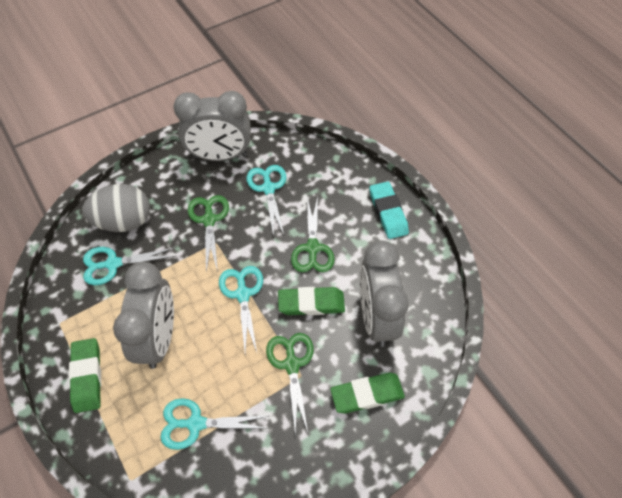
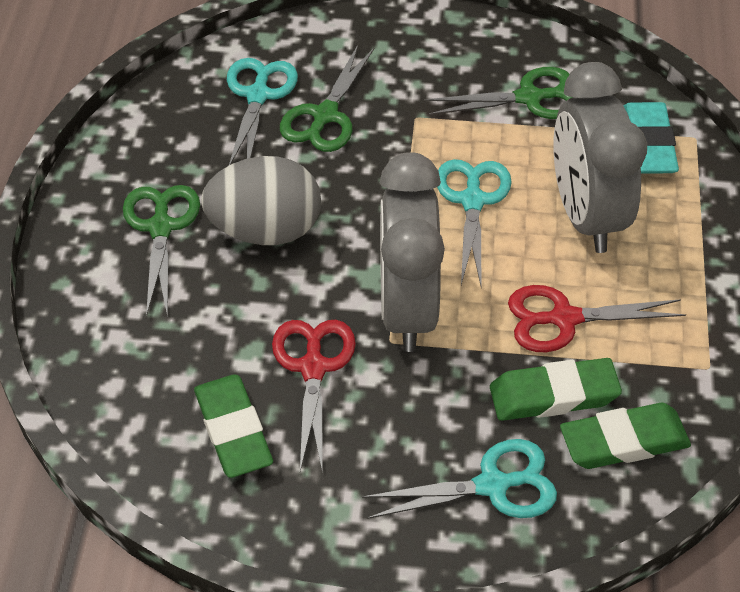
grey clock: 3 -> 2
red scissors: 0 -> 2
turquoise scissors: 4 -> 3

